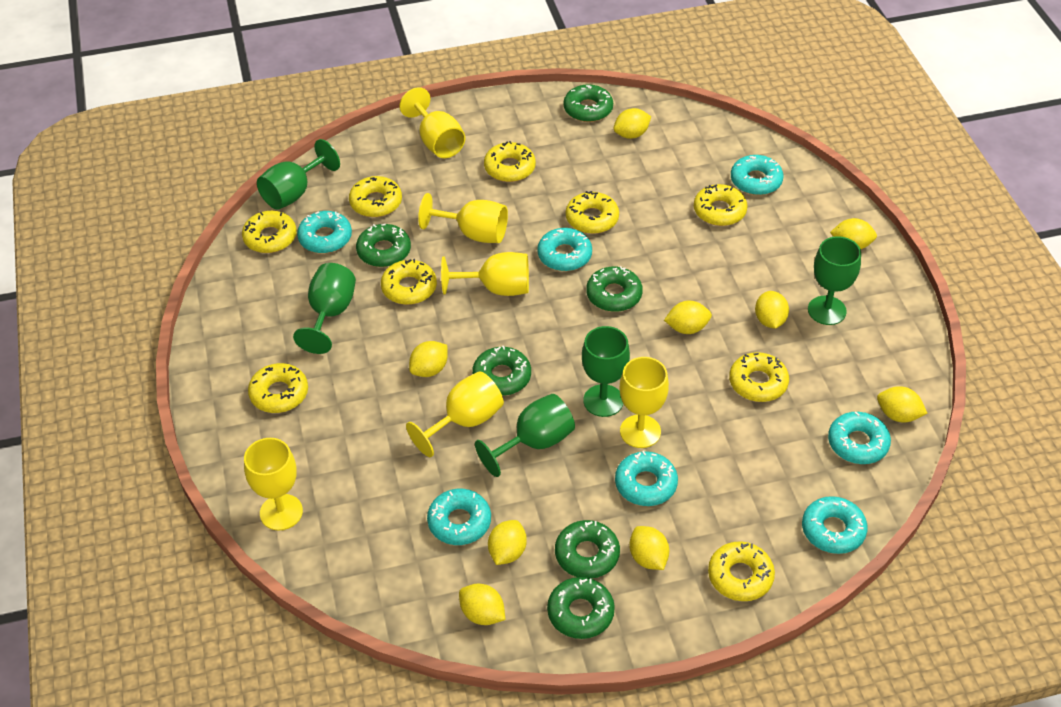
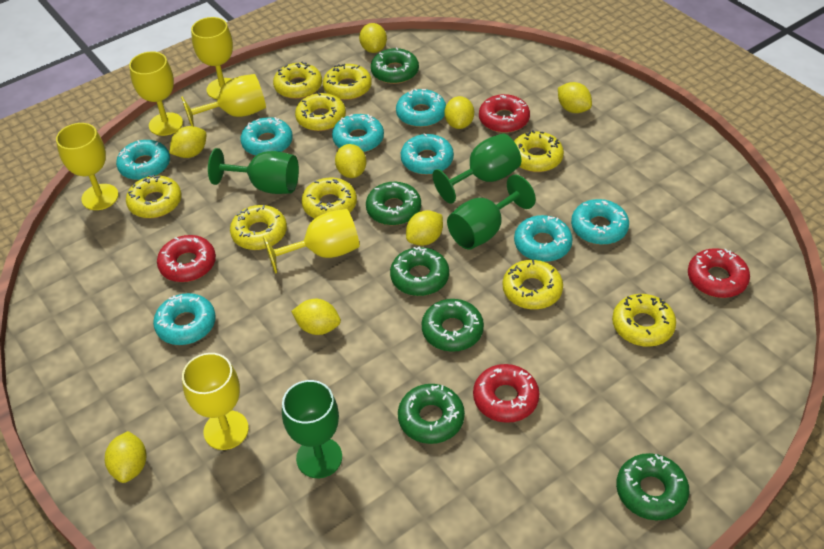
green goblet: 5 -> 4
red donut: 0 -> 4
turquoise donut: 7 -> 8
yellow lemon: 9 -> 8

